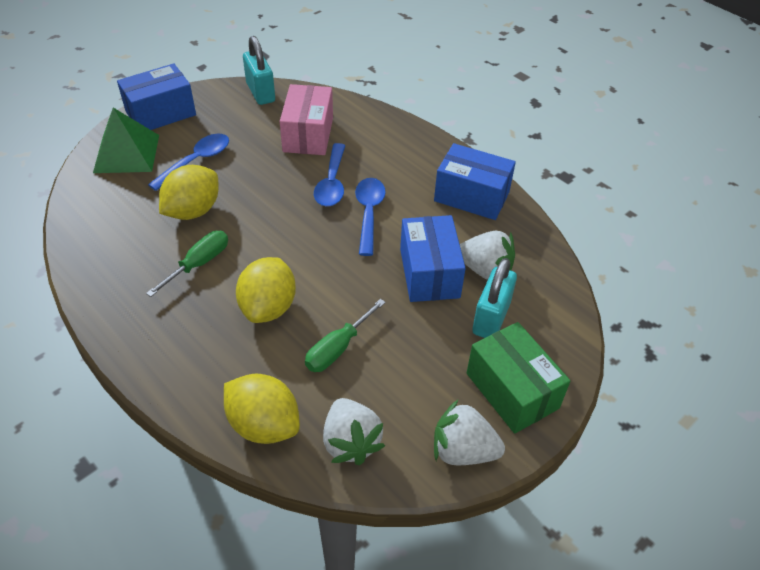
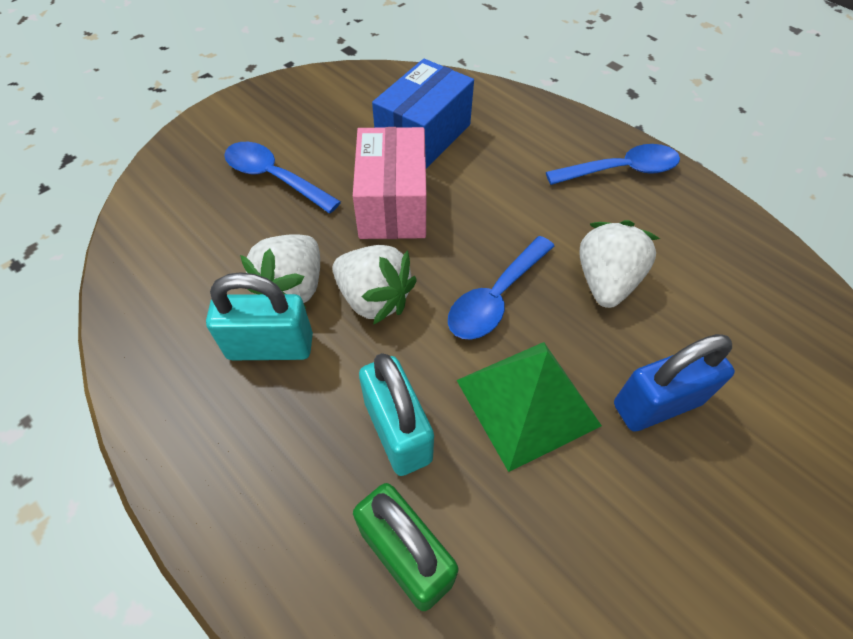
blue box: 3 -> 1
blue padlock: 0 -> 1
green box: 1 -> 0
green padlock: 0 -> 1
green screwdriver: 2 -> 0
yellow lemon: 3 -> 0

